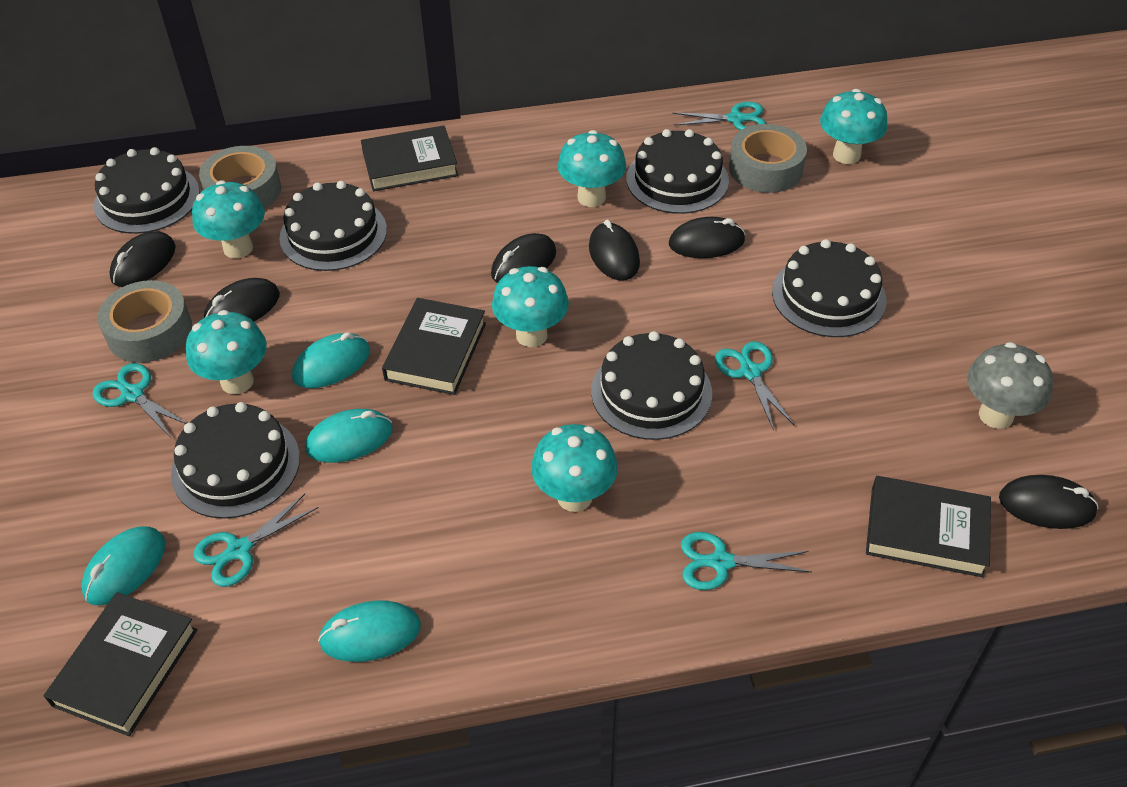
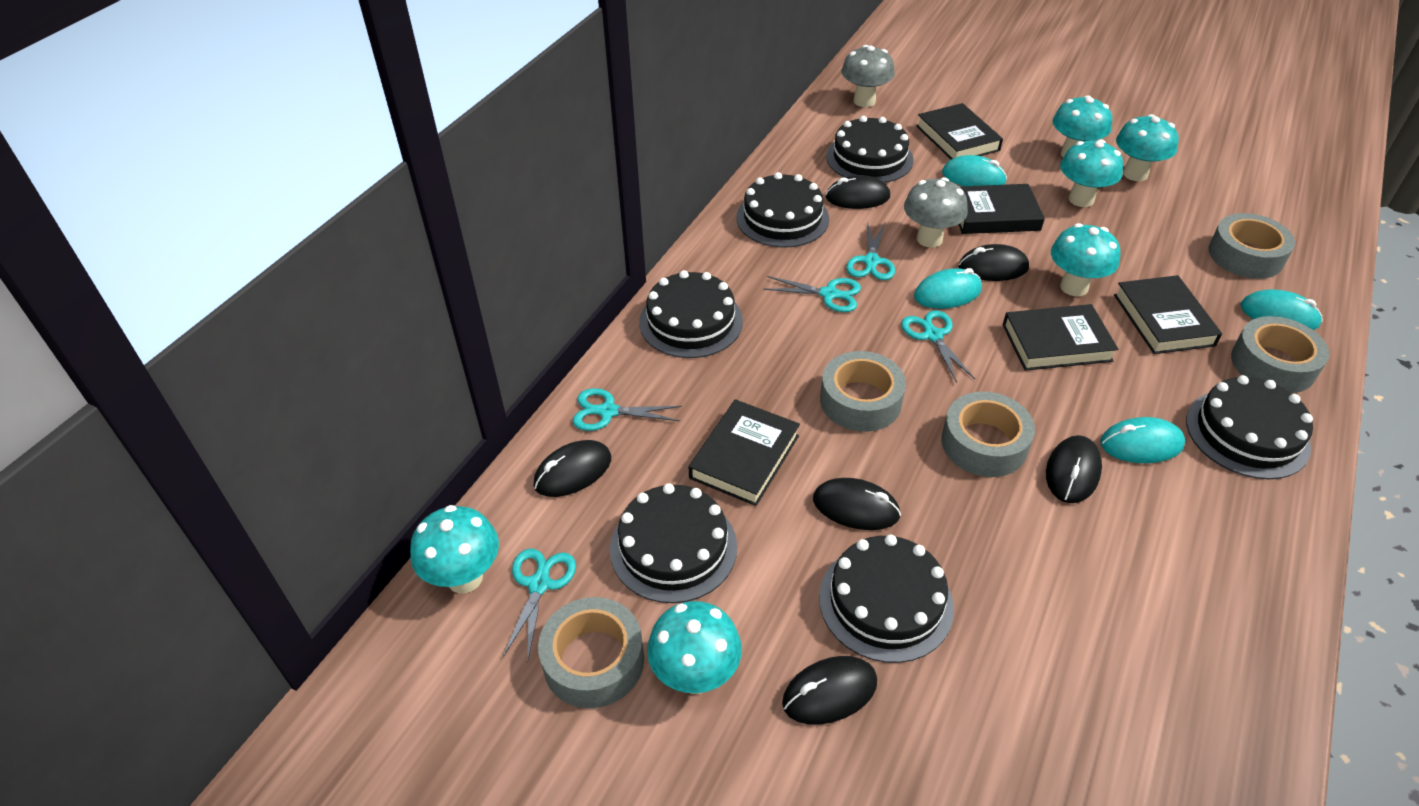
black book: 4 -> 5
grey mushroom: 1 -> 2
grey tape: 3 -> 5

